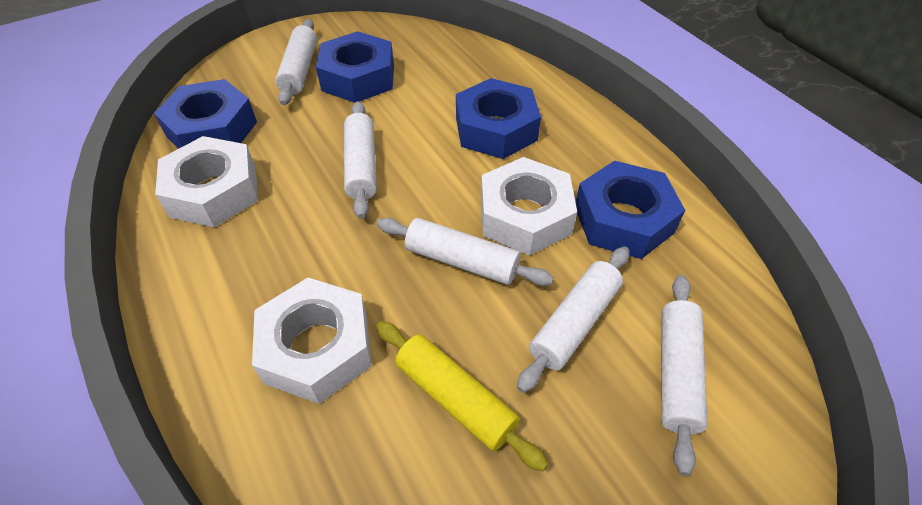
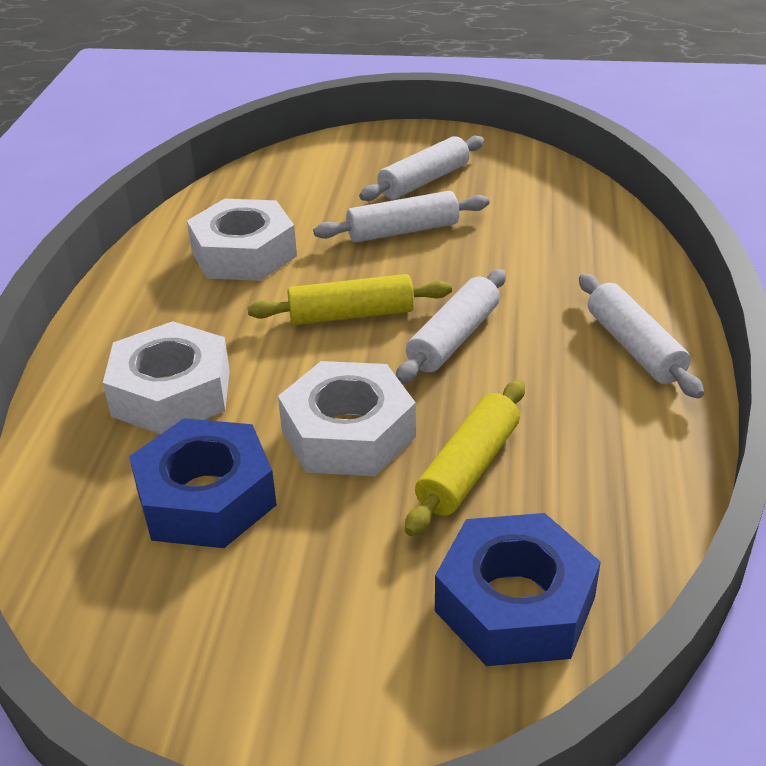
blue nut: 4 -> 2
white rolling pin: 5 -> 4
yellow rolling pin: 1 -> 2

